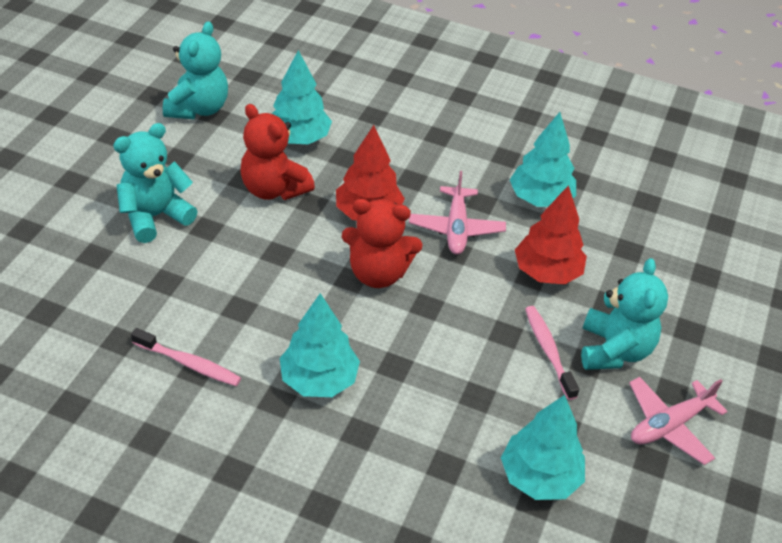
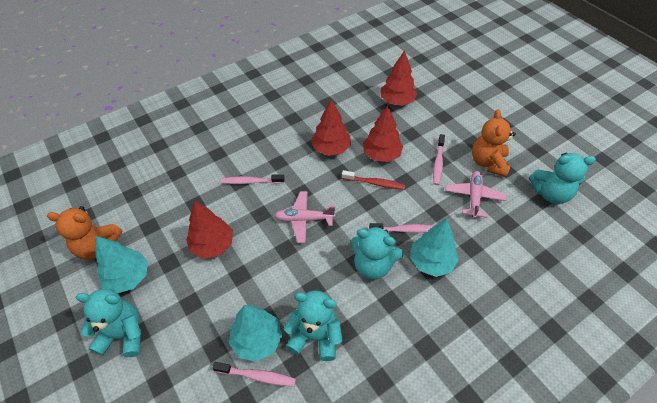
orange teddy bear: 0 -> 2
pink toothbrush: 2 -> 4
red teddy bear: 2 -> 0
red toothbrush: 0 -> 1
red tree: 2 -> 4
turquoise teddy bear: 3 -> 4
turquoise tree: 4 -> 3

